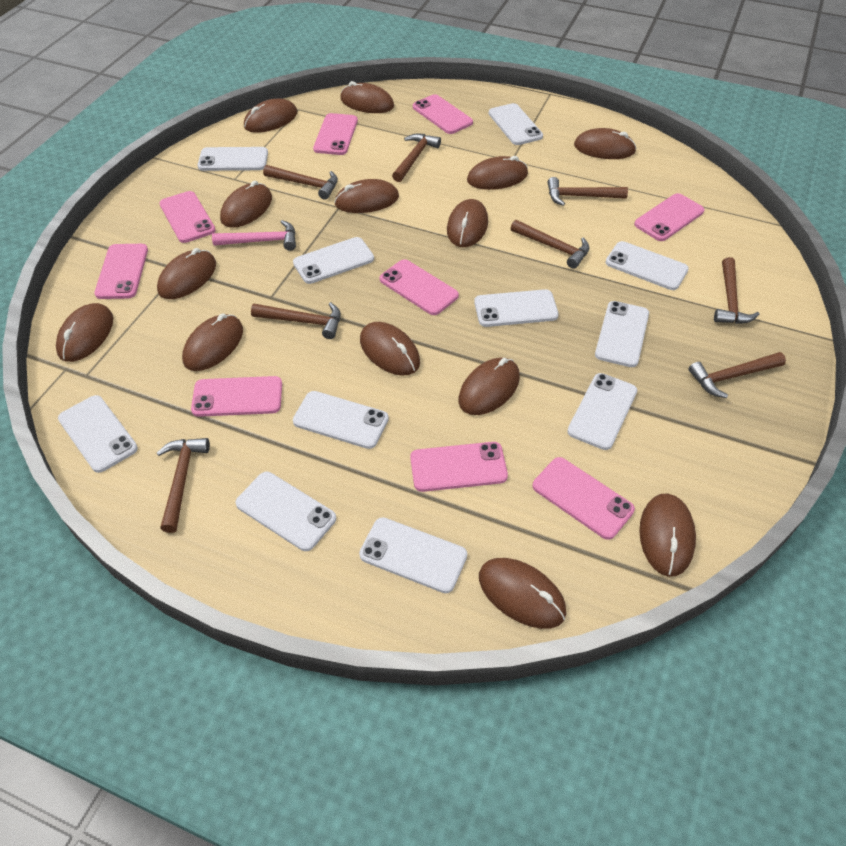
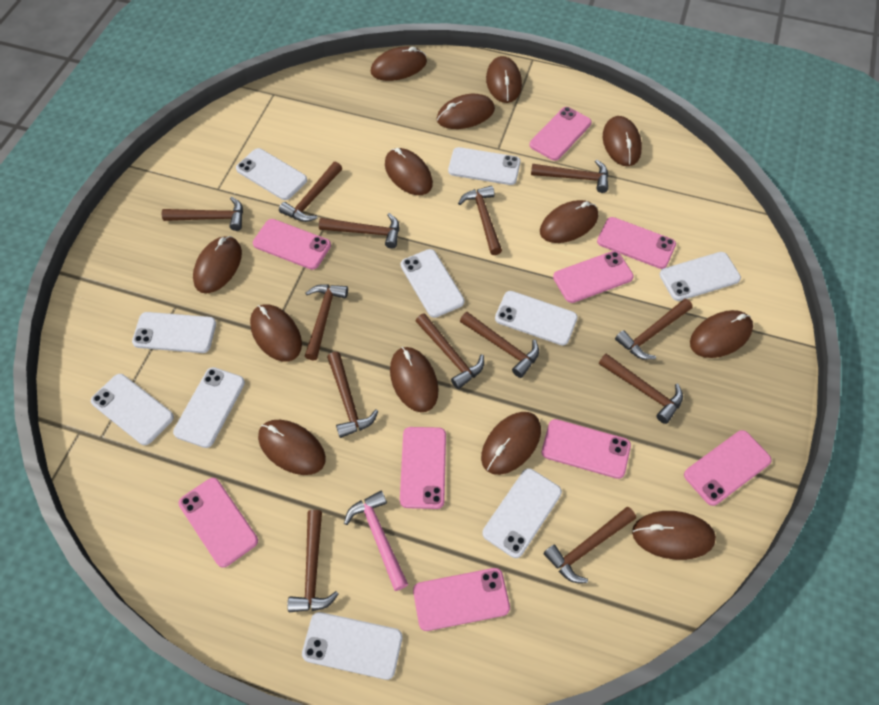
brown hammer: 8 -> 13
brown mouse: 14 -> 13
white phone: 11 -> 10

